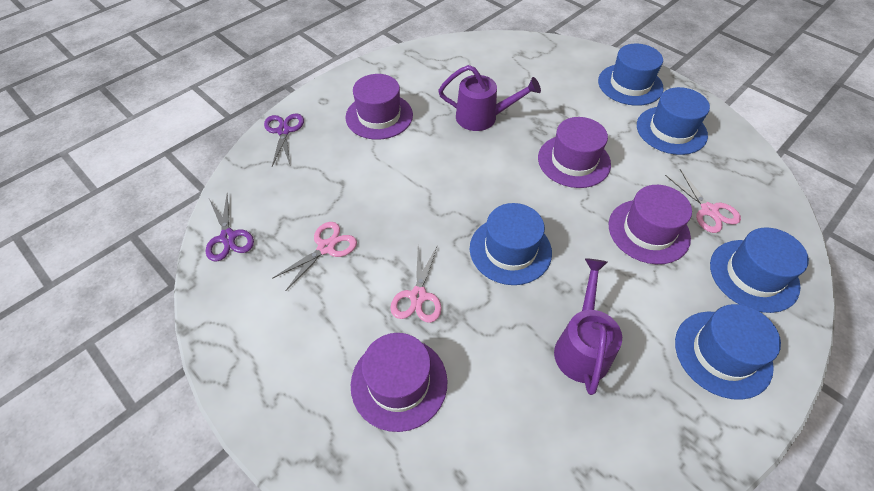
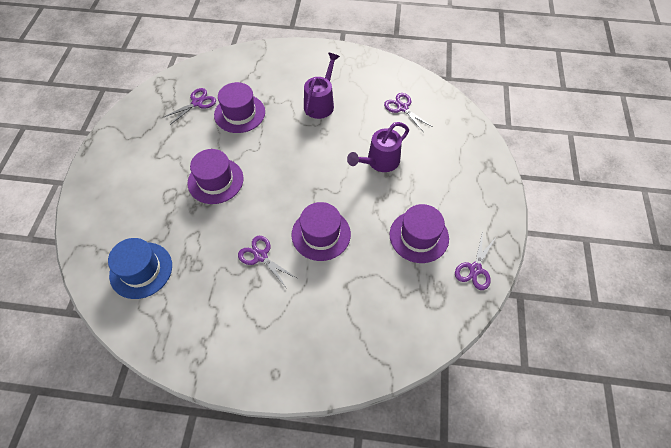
blue hat: 5 -> 1
pink scissors: 3 -> 0
purple scissors: 2 -> 4

